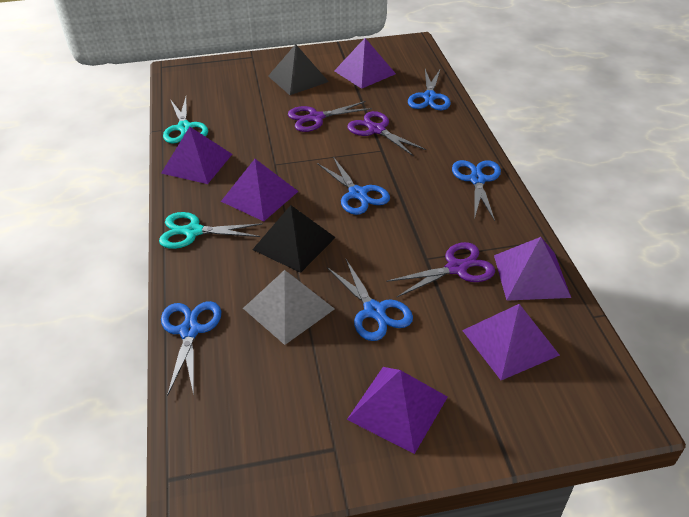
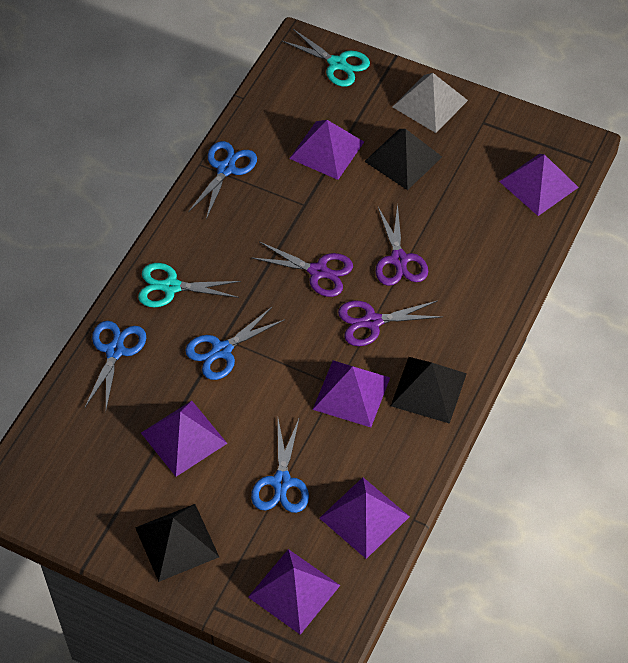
black pyramid: 2 -> 3
blue scissors: 5 -> 4

